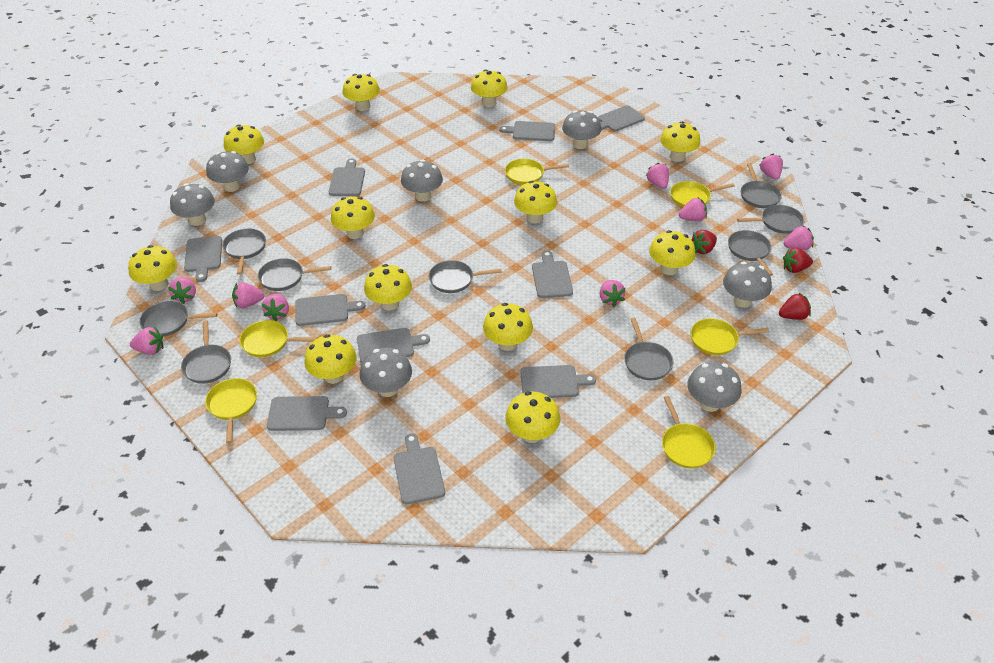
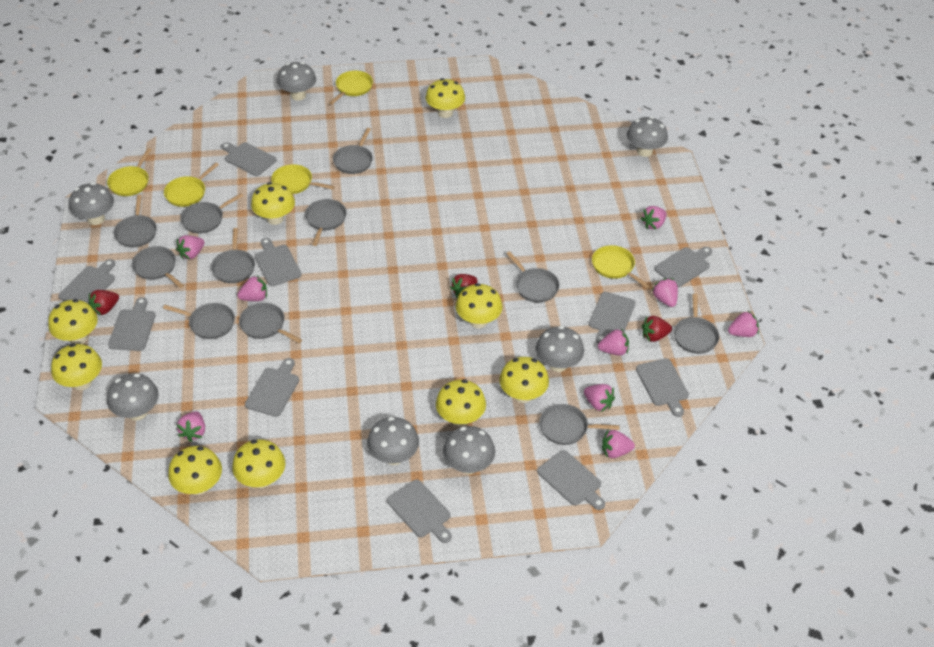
grey pan: 9 -> 11
yellow mushroom: 12 -> 9
yellow pan: 6 -> 5

